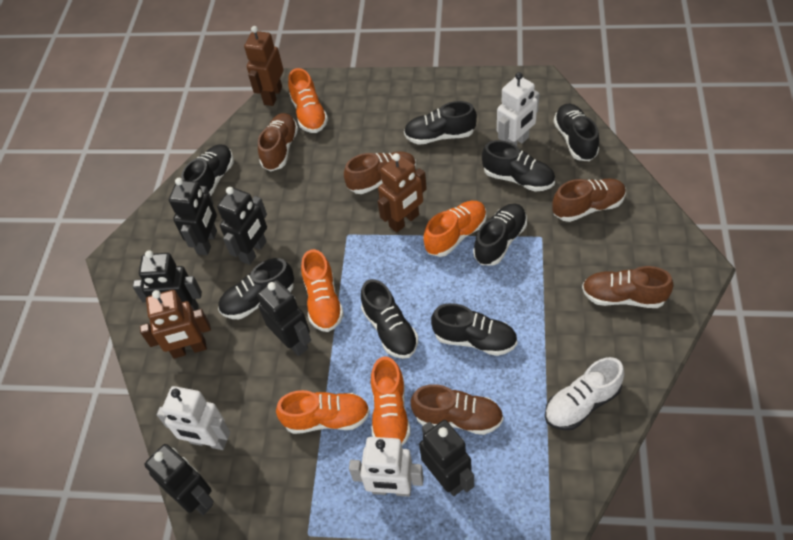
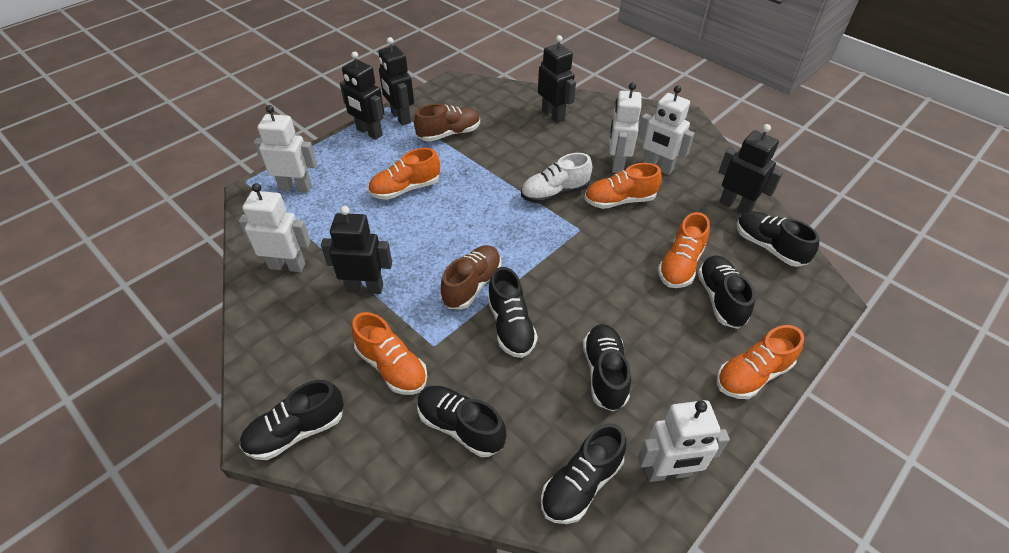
black robot: 6 -> 5
black shoe: 8 -> 7
brown robot: 3 -> 0
brown shoe: 5 -> 2
white robot: 3 -> 5

